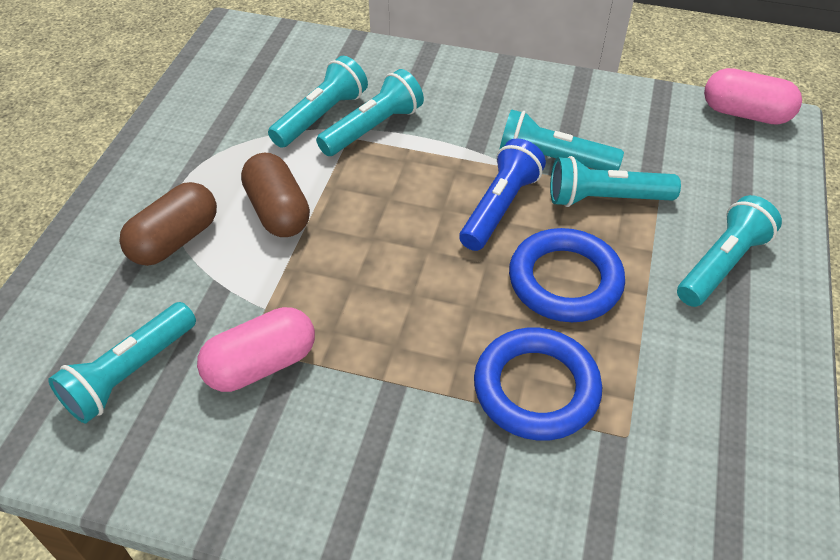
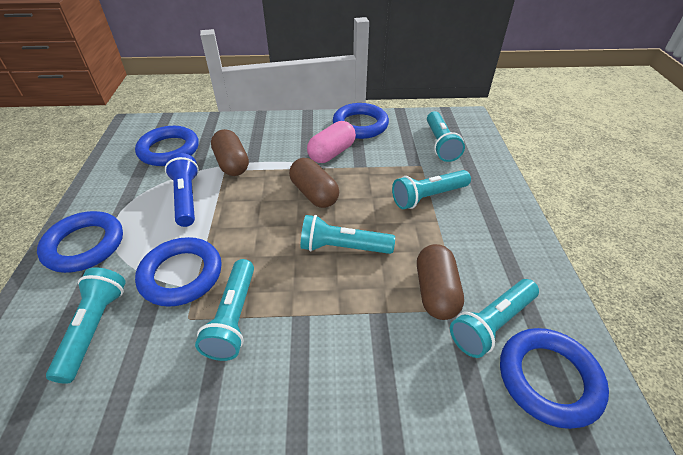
blue ring: 2 -> 5
brown capsule: 2 -> 3
pink capsule: 2 -> 1

